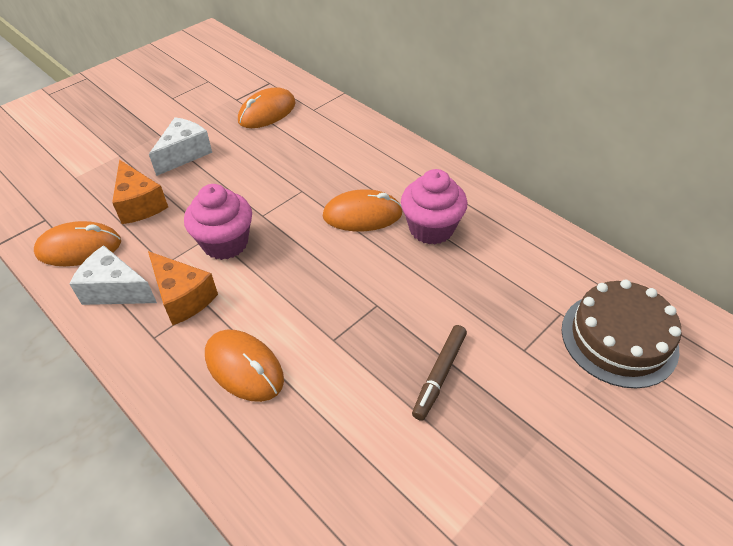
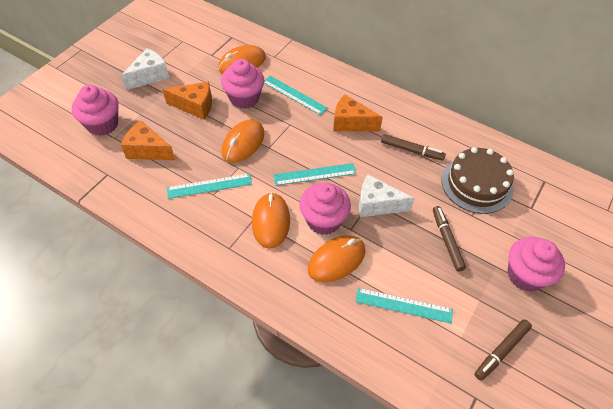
brown marker: 1 -> 3
orange cheese: 2 -> 3
pink cupcake: 2 -> 4
turquoise ruler: 0 -> 4

